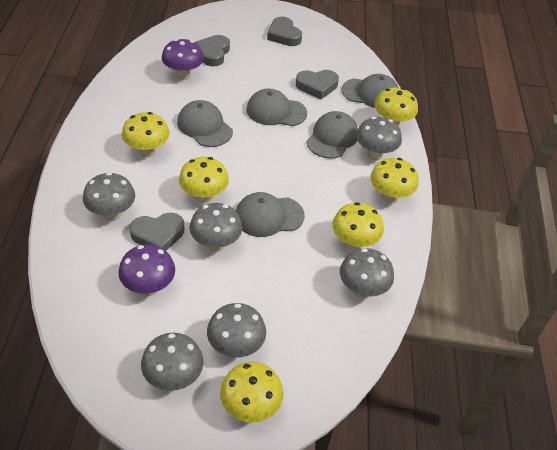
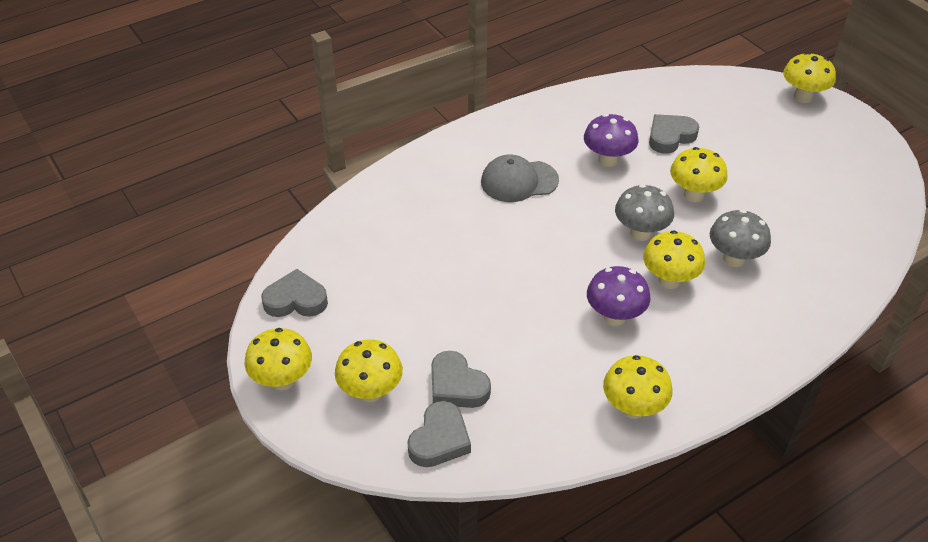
grey cap: 5 -> 1
grey mushroom: 6 -> 2

